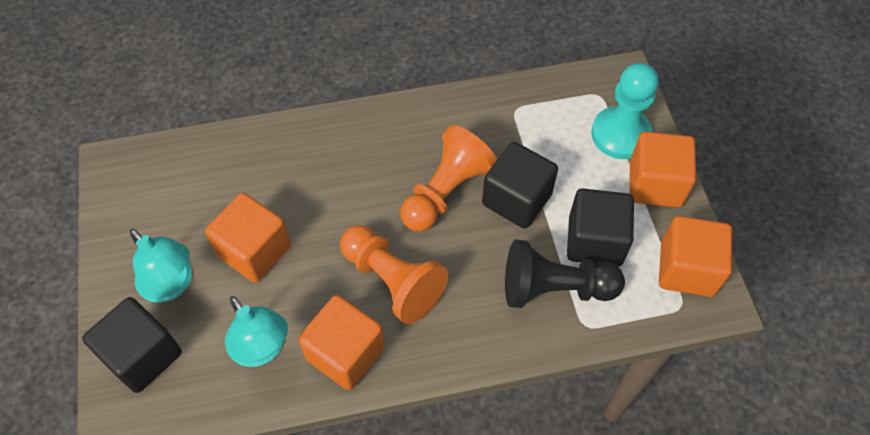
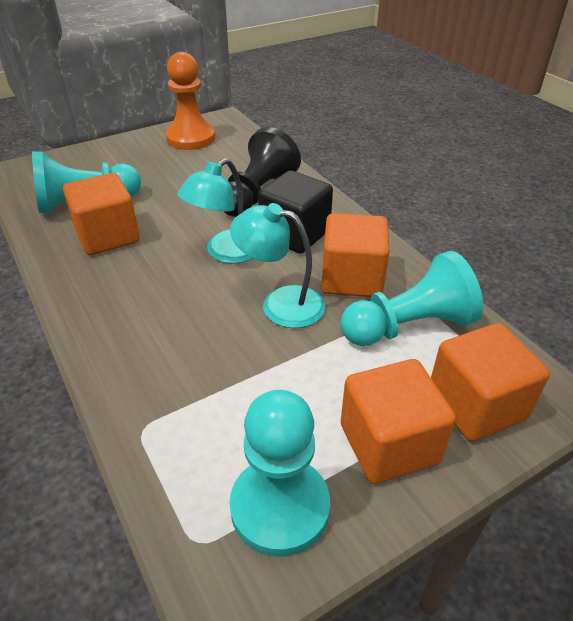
black cube: 3 -> 1
orange pawn: 2 -> 1
turquoise pawn: 1 -> 3

